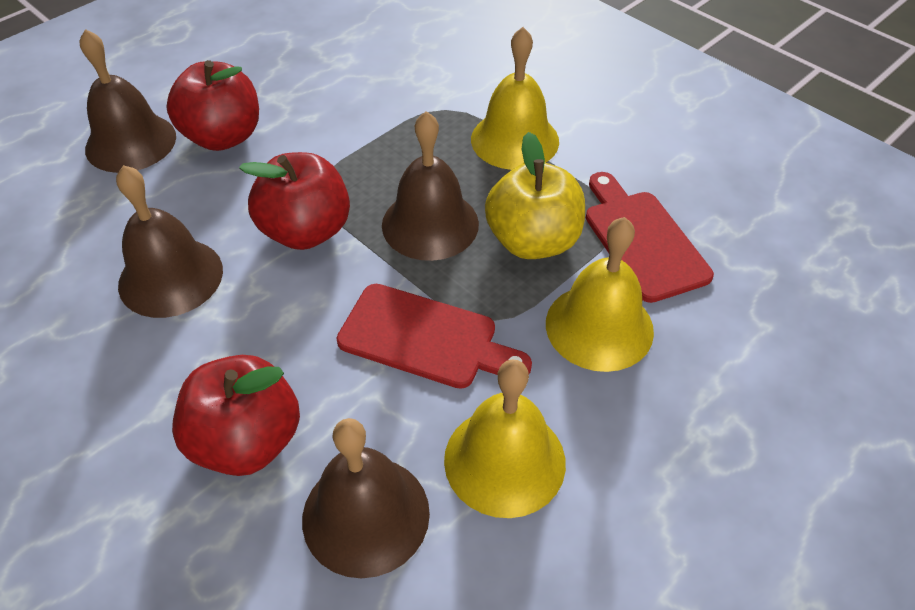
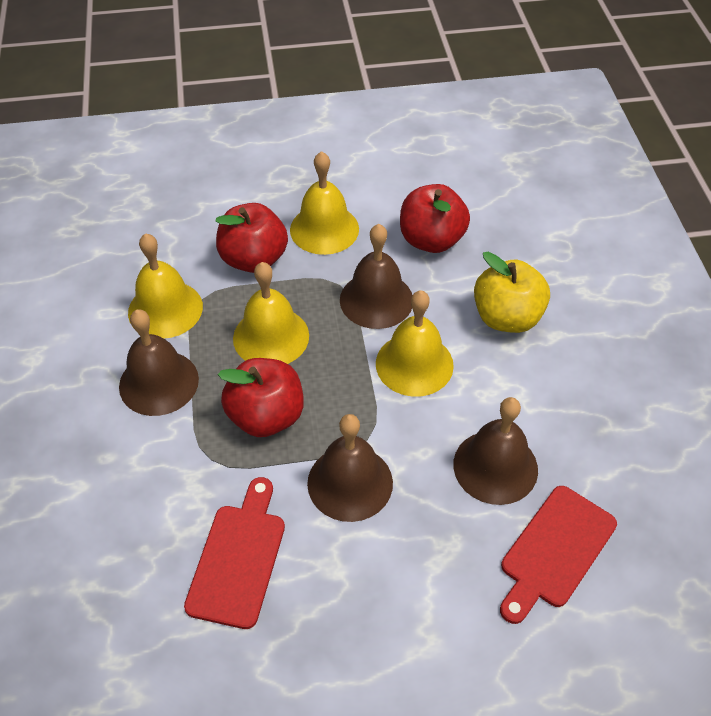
yellow bell: 3 -> 4

